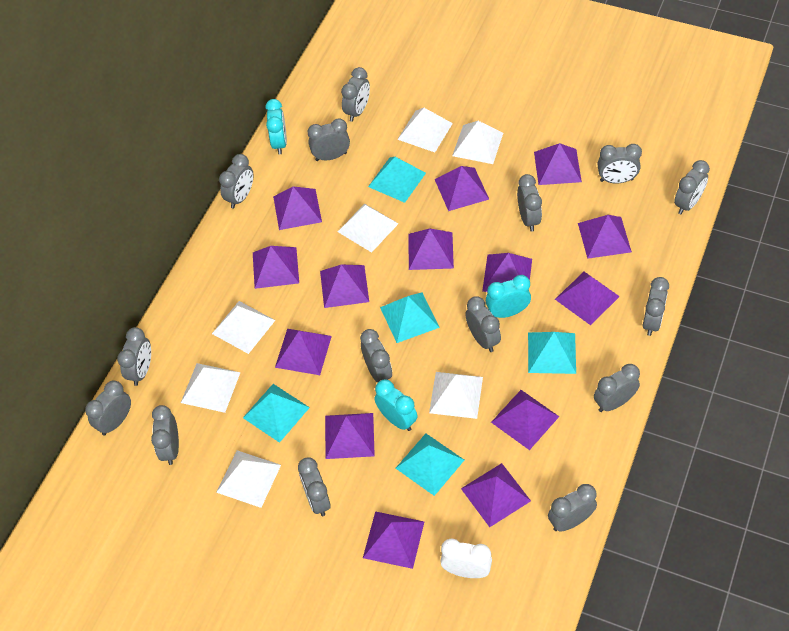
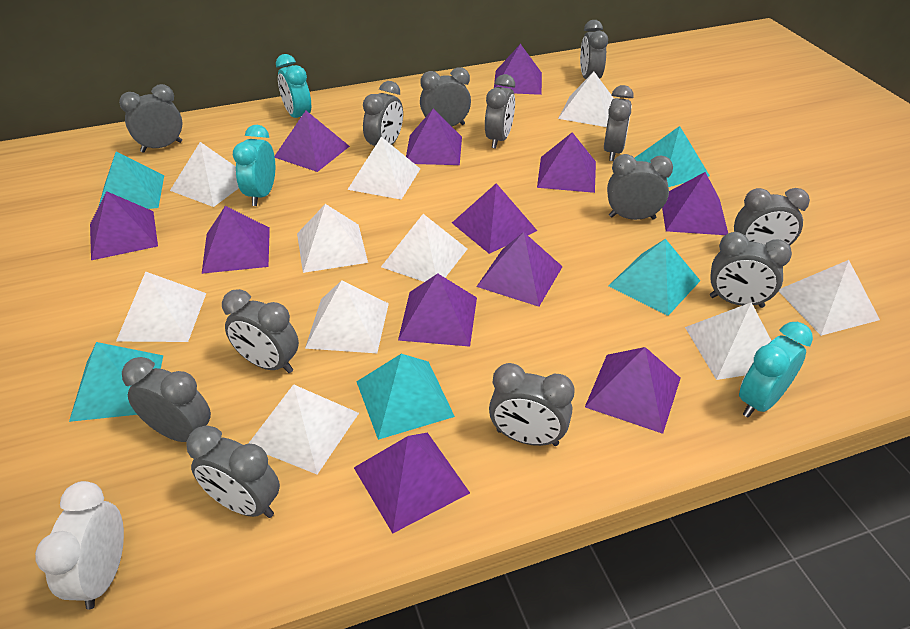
grey clock: 15 -> 13
purple pyramid: 14 -> 12
white pyramid: 7 -> 10

